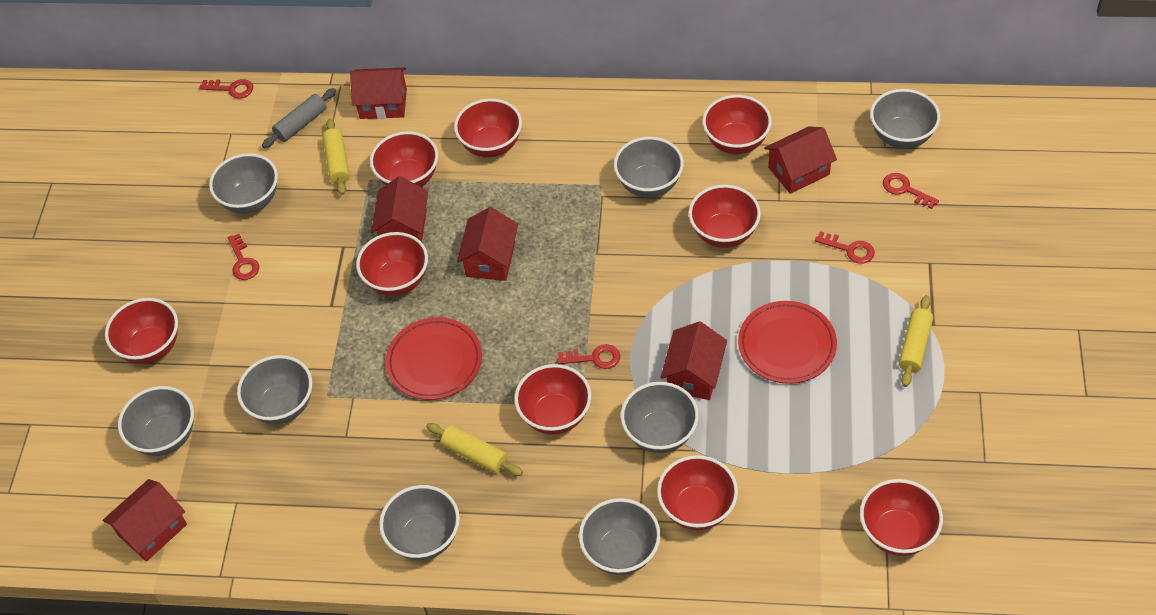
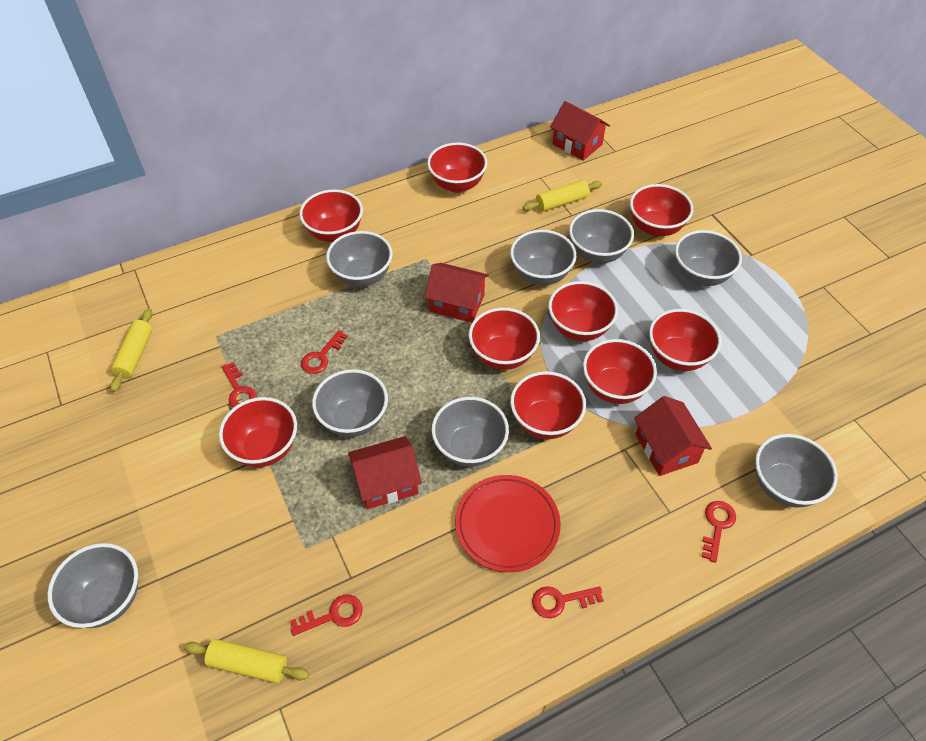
grey rolling pin: 1 -> 0
red house: 6 -> 4
red plate: 2 -> 1

